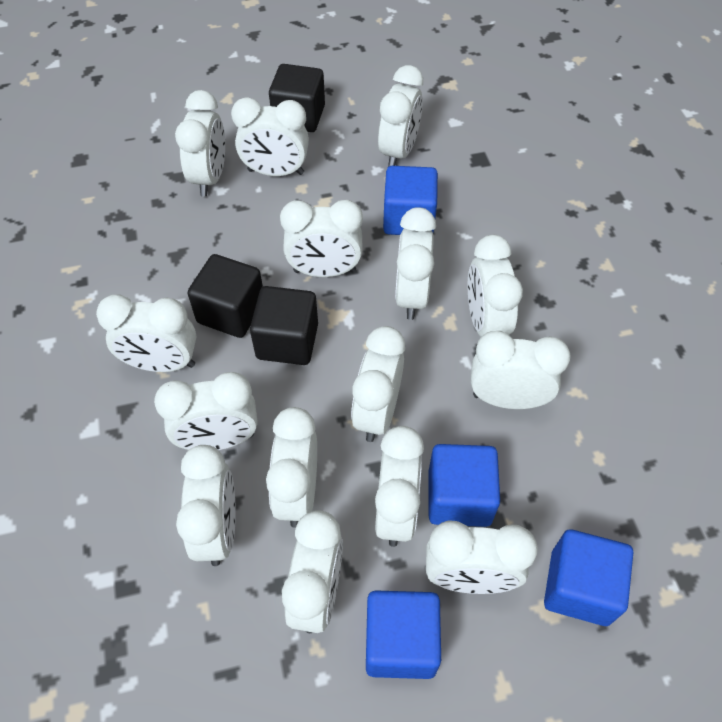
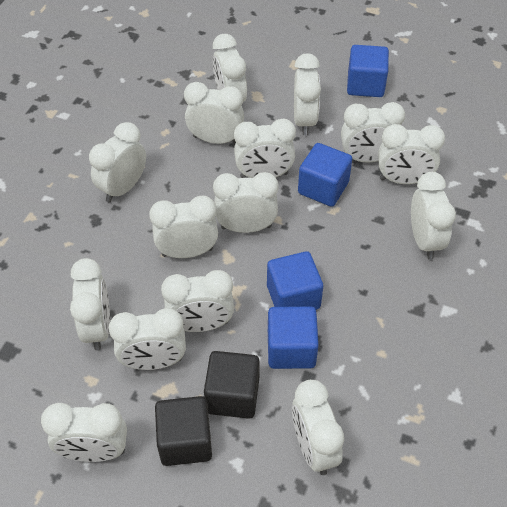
black cube: 3 -> 2

